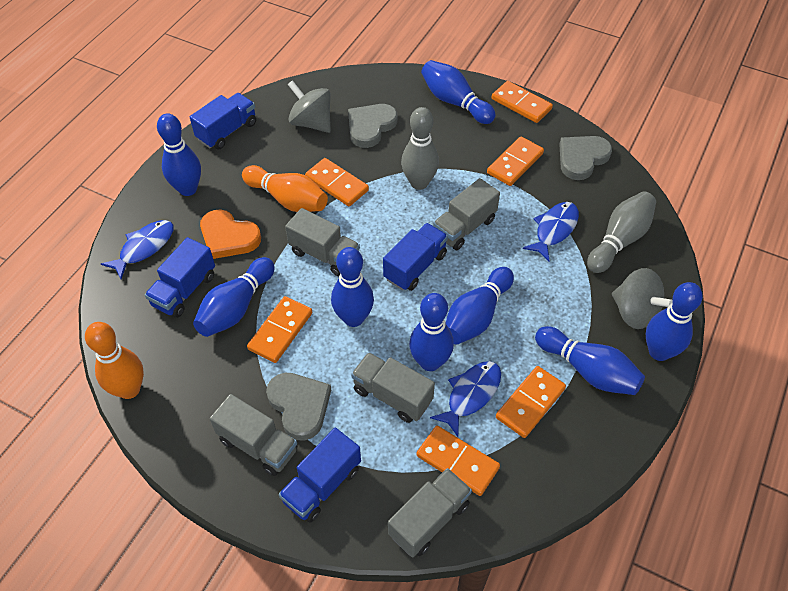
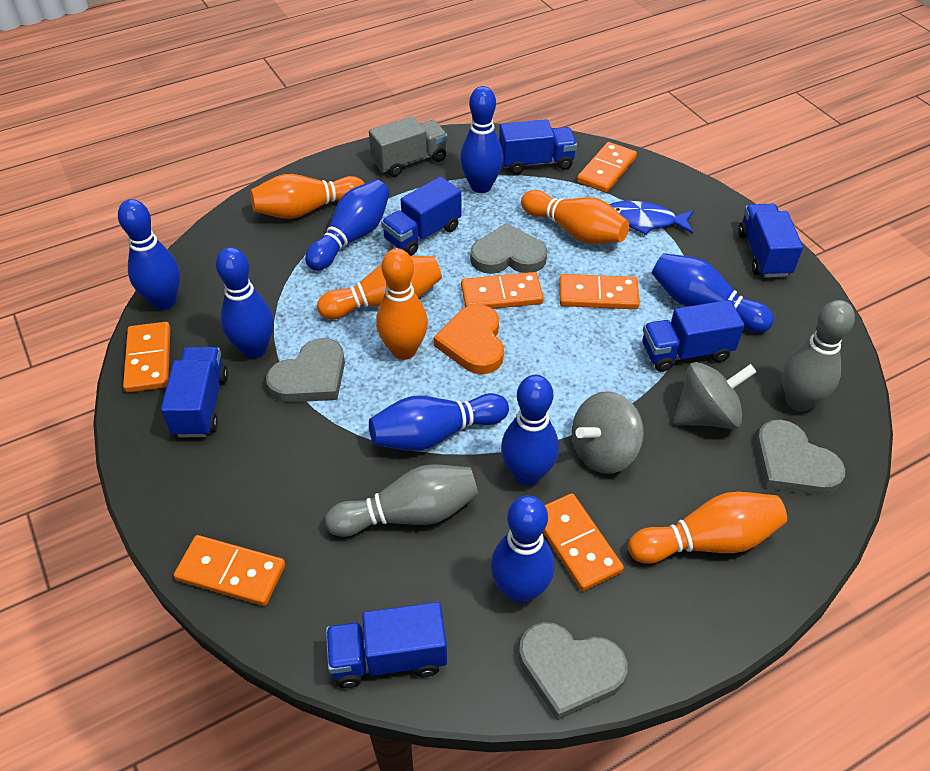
blue fish: 3 -> 1
blue truck: 4 -> 6
grey heart: 3 -> 4
grey truck: 5 -> 1
orange bowling pin: 2 -> 5

